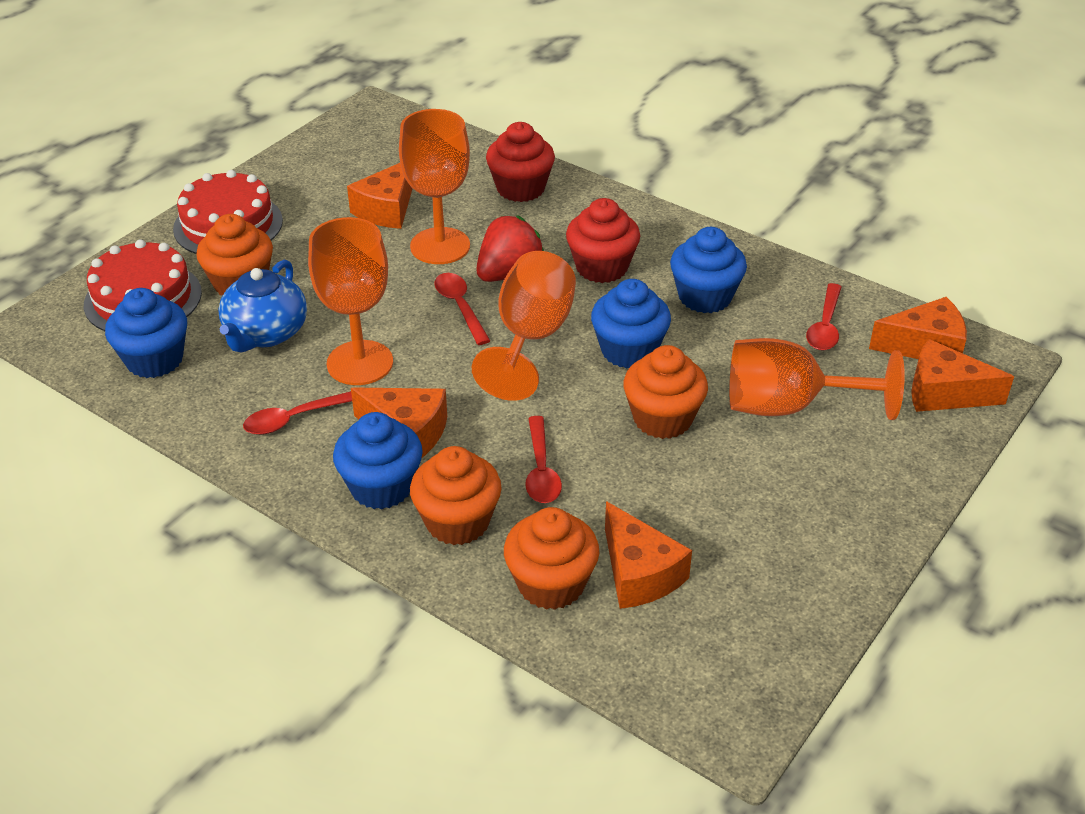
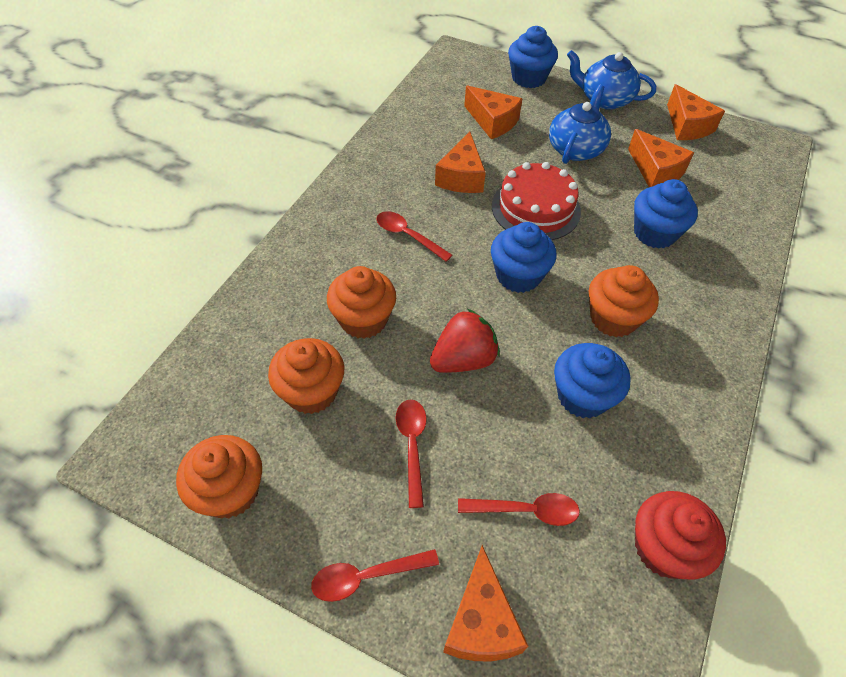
blue teapot: 1 -> 2
orange goblet: 4 -> 0
red cake: 2 -> 1
red cupcake: 2 -> 1

